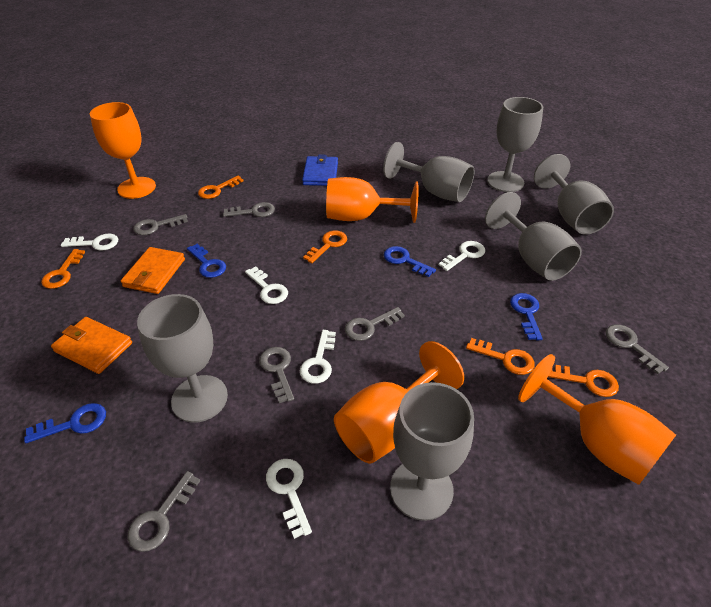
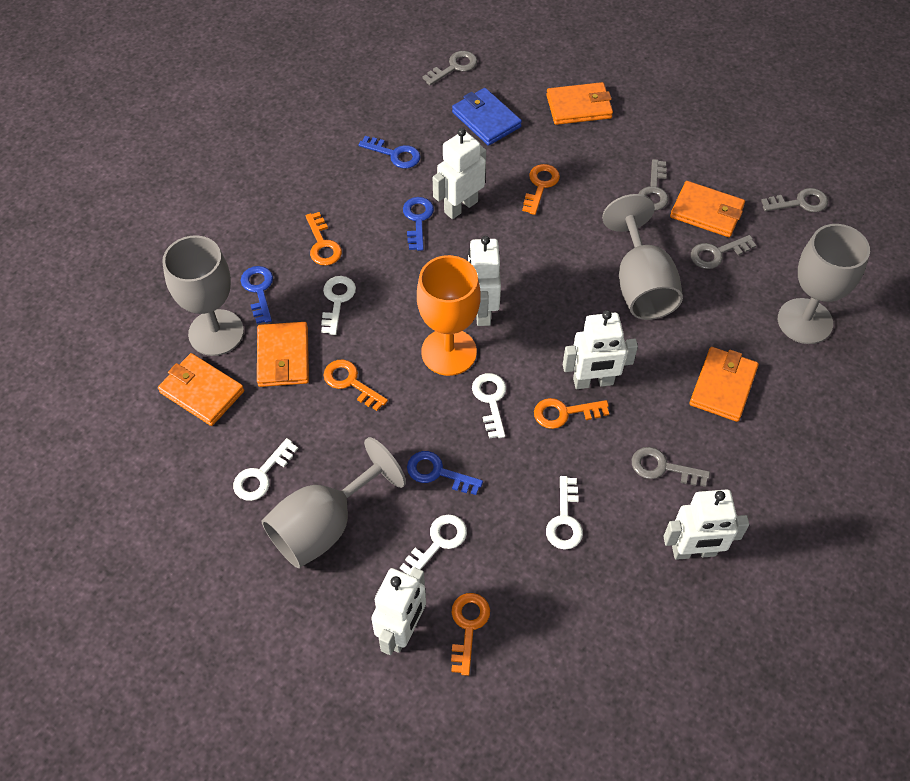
grey goblet: 6 -> 4
grey key: 6 -> 5
orange goblet: 4 -> 1
orange wallet: 2 -> 5
white robot: 0 -> 5

